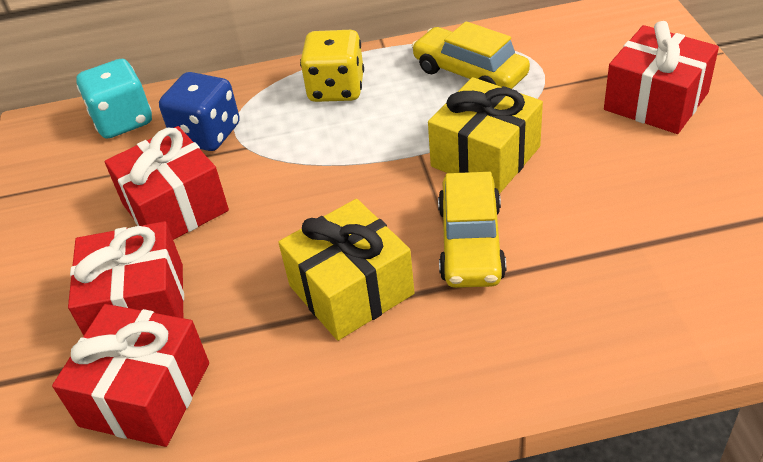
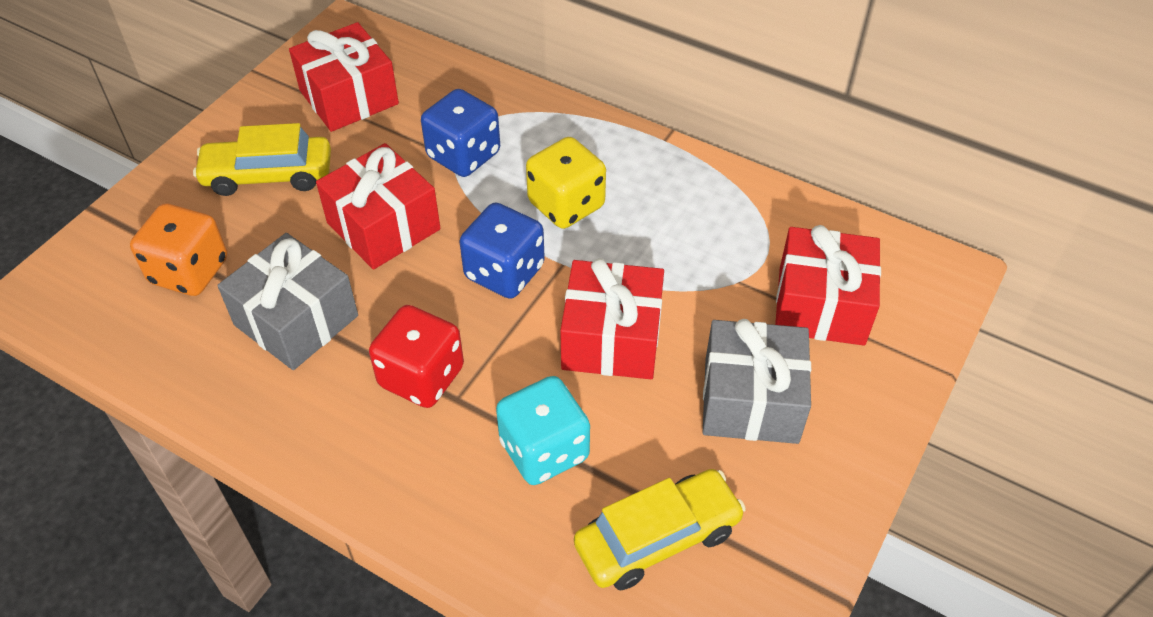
blue dice: 1 -> 2
grey gift: 0 -> 2
orange dice: 0 -> 1
red dice: 0 -> 1
yellow gift: 2 -> 0

